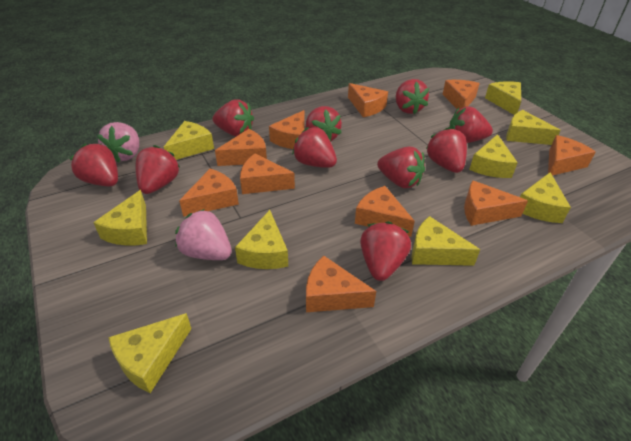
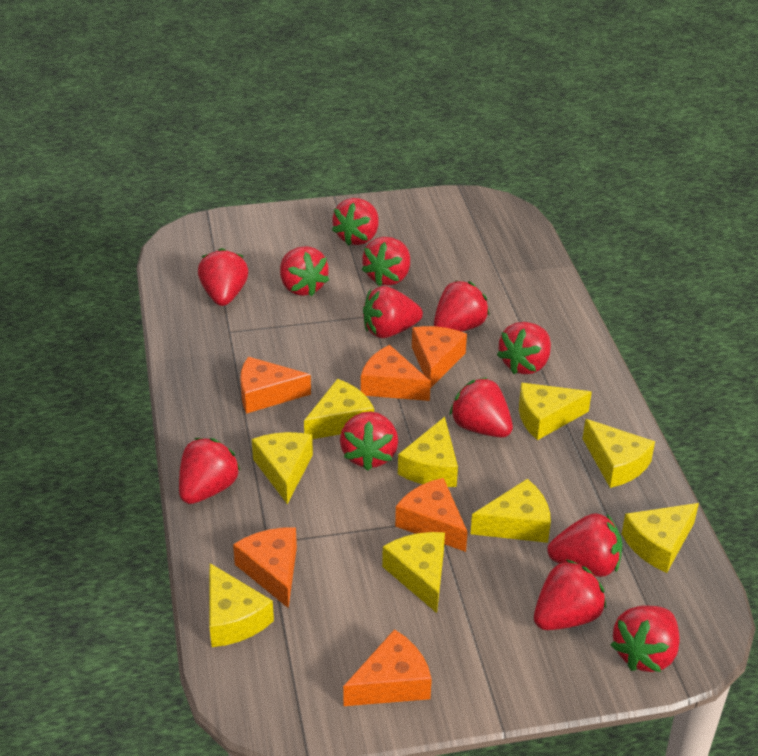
orange cheese: 10 -> 6
pink strawberry: 2 -> 0
red strawberry: 10 -> 13

